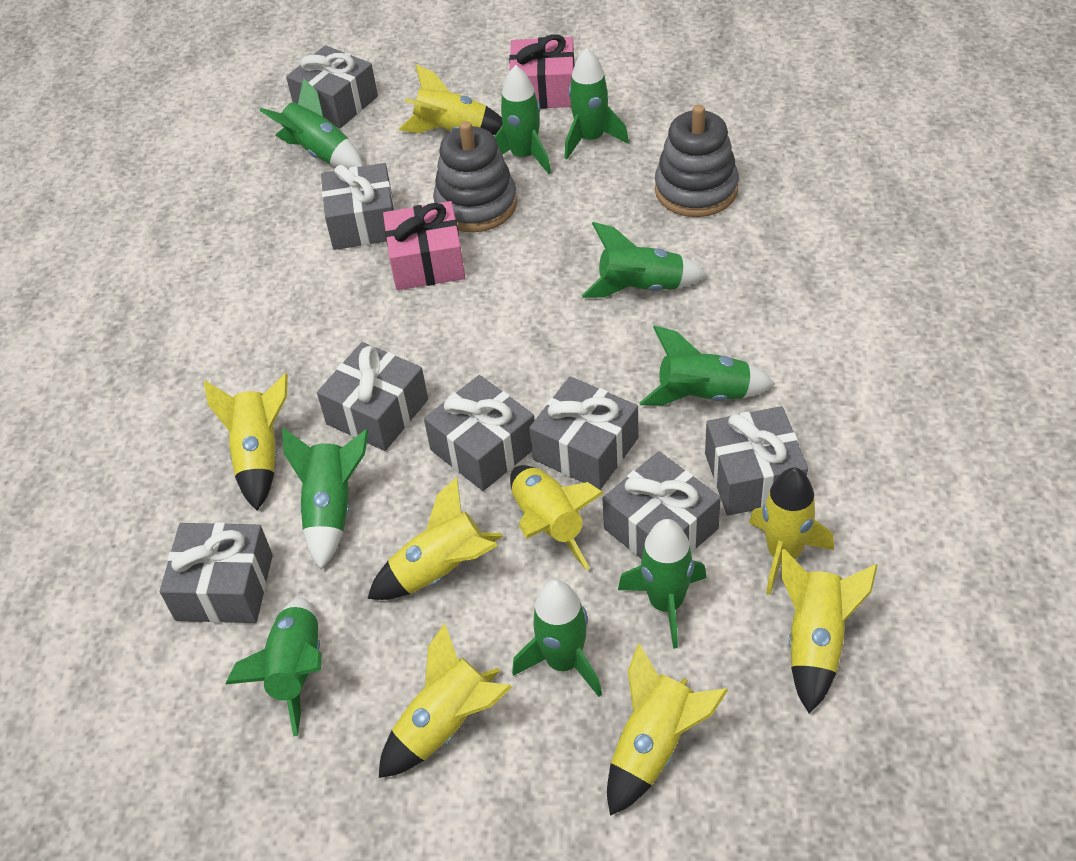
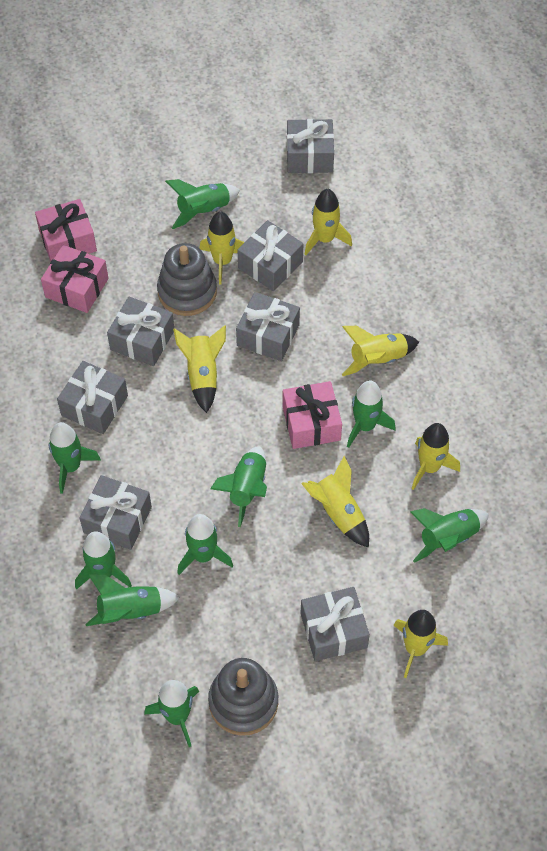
grey gift: 8 -> 7
pink gift: 2 -> 3
yellow rocket: 8 -> 7

